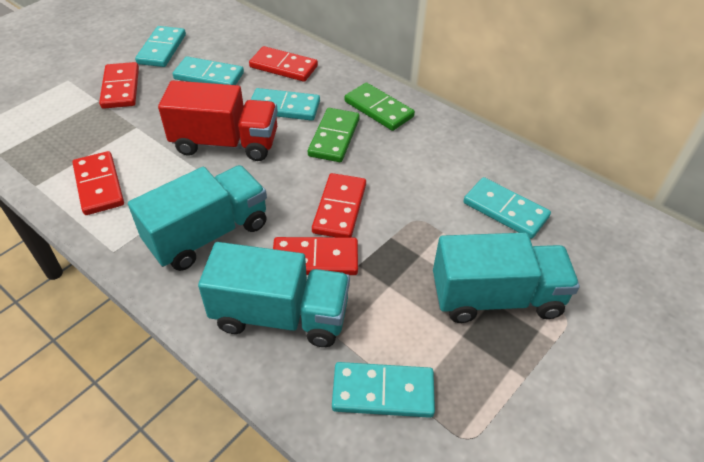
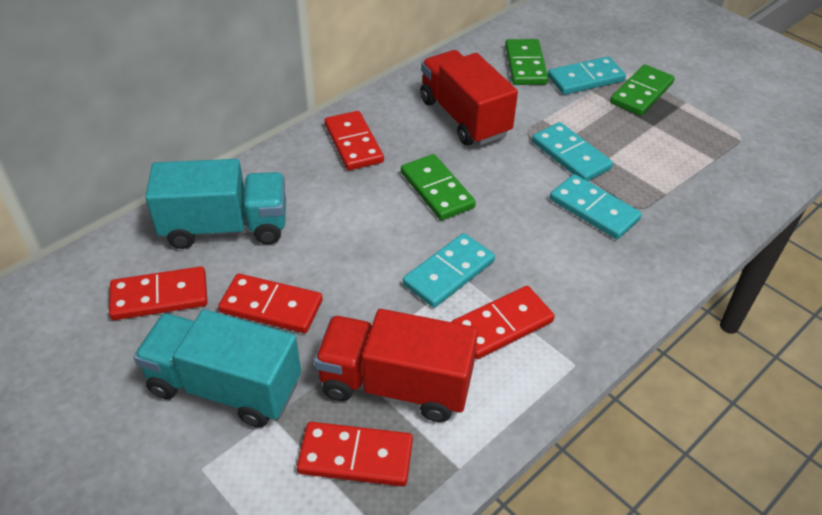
green domino: 2 -> 3
red truck: 1 -> 2
turquoise domino: 5 -> 4
turquoise truck: 3 -> 2

